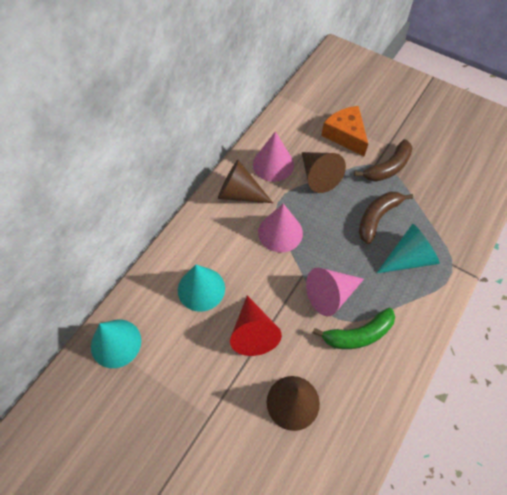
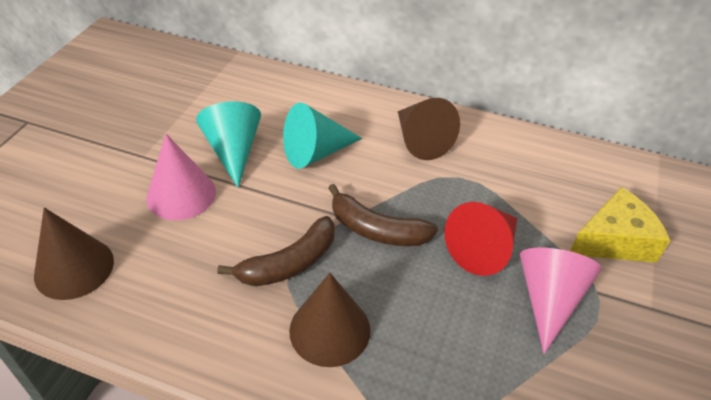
green banana: 1 -> 0
orange cheese: 1 -> 0
pink cone: 3 -> 2
turquoise cone: 3 -> 2
yellow cheese: 0 -> 1

